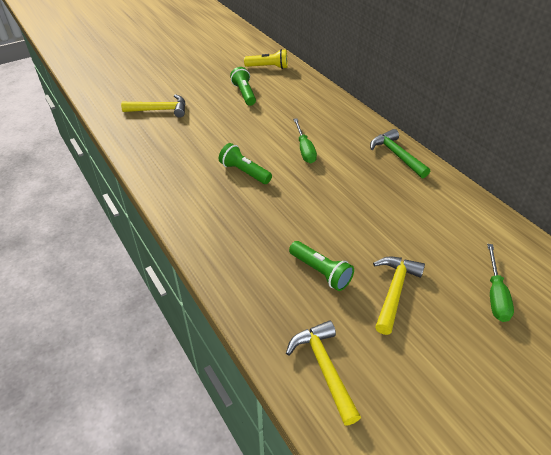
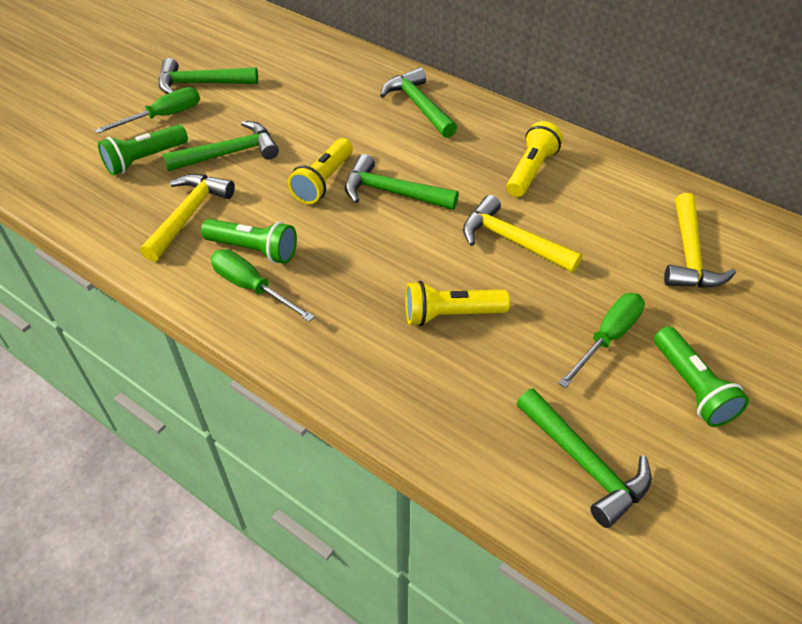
green hammer: 1 -> 5
green screwdriver: 2 -> 3
yellow flashlight: 1 -> 3

